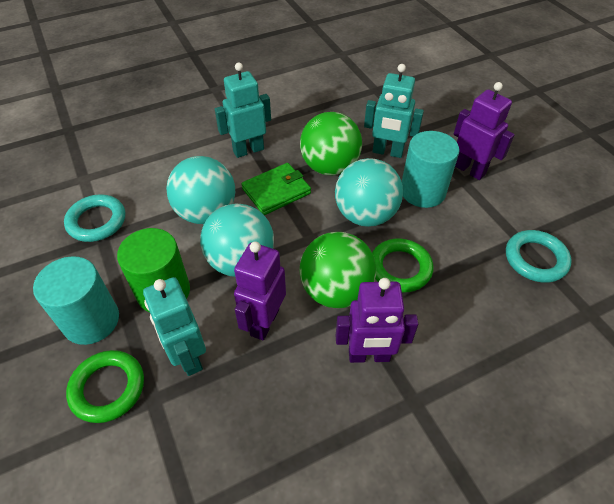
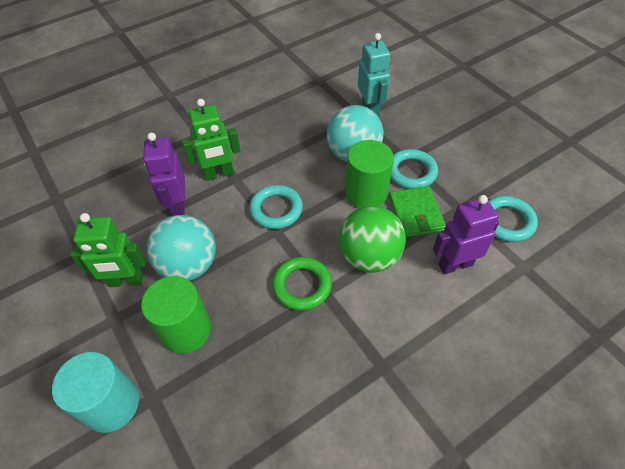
green ball: 2 -> 1
green cylinder: 1 -> 2
green ring: 2 -> 1
green robot: 0 -> 2
purple robot: 3 -> 2
turquoise ball: 3 -> 2
turquoise cylinder: 2 -> 1
turquoise ring: 2 -> 3
turquoise robot: 3 -> 1

